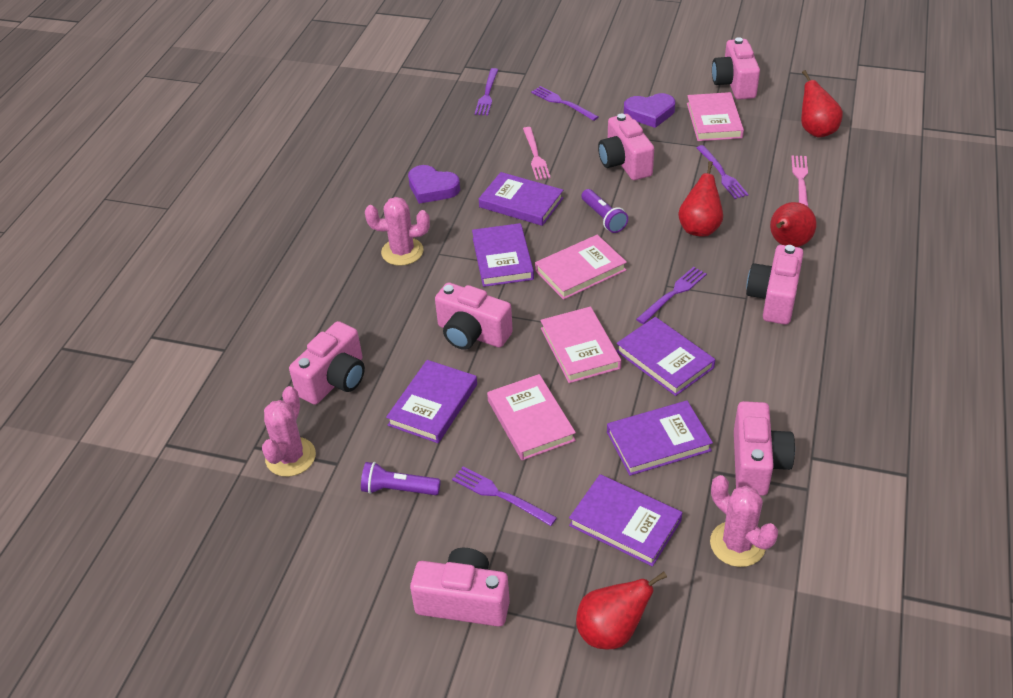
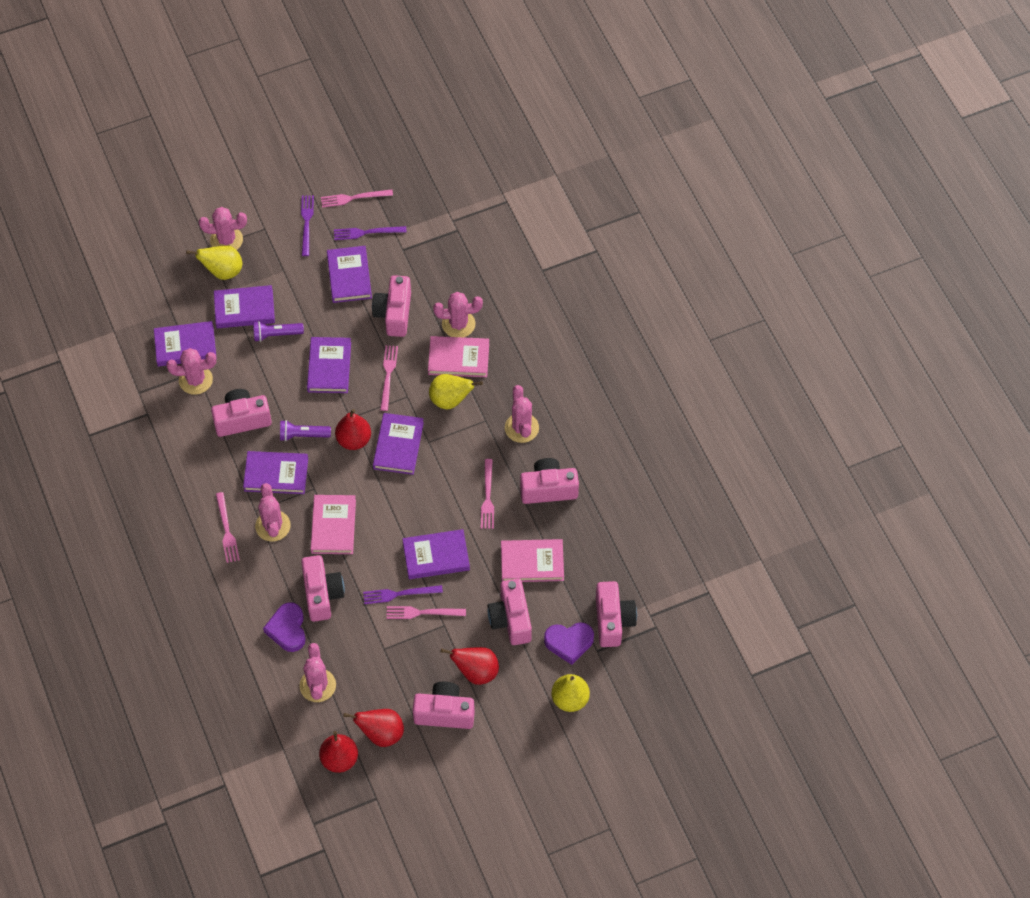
pink book: 4 -> 3
pink cactus: 3 -> 6
pink fork: 2 -> 5
purple book: 6 -> 7
purple fork: 5 -> 3
yellow pear: 0 -> 3

